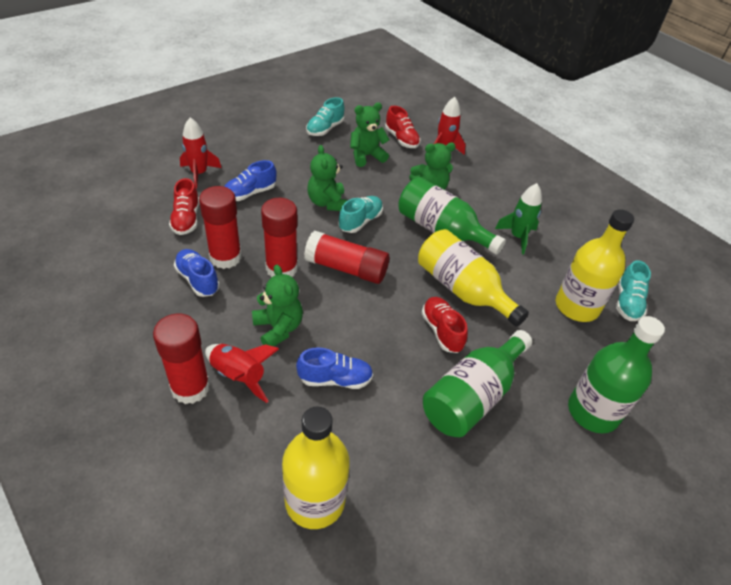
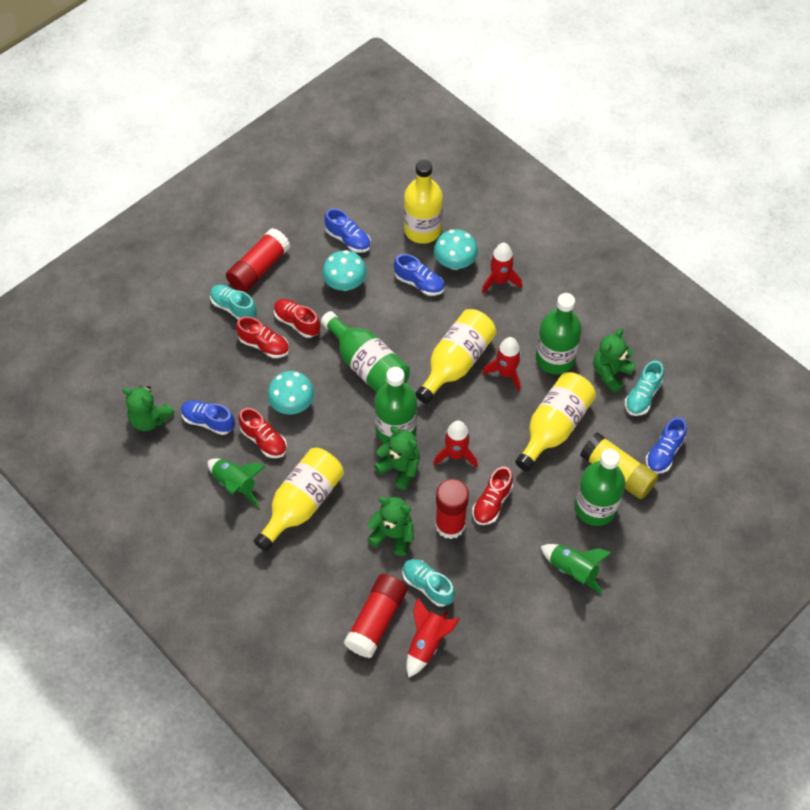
blue shoe: 3 -> 4
green bottle: 3 -> 4
green rocket: 1 -> 2
red glue stick: 4 -> 3
red rocket: 3 -> 4
red shoe: 3 -> 4
turquoise mushroom: 0 -> 3
yellow bottle: 3 -> 4
yellow glue stick: 0 -> 1

